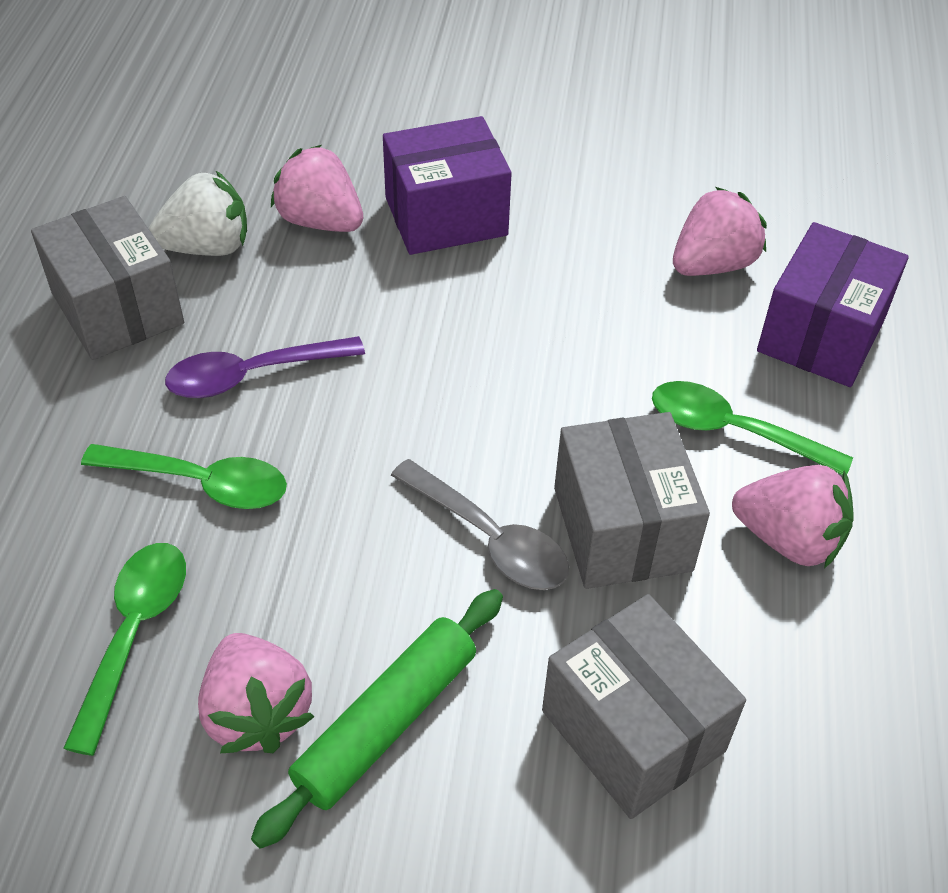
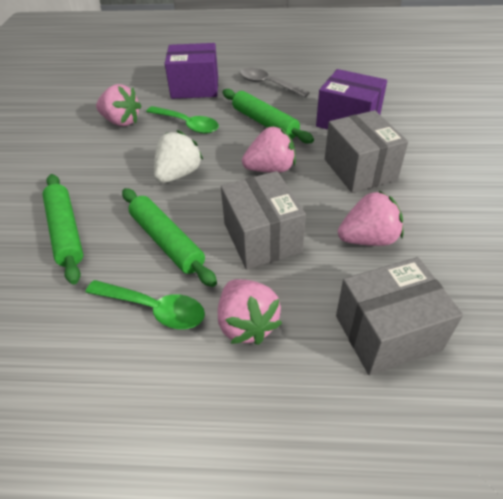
green rolling pin: 1 -> 3
green spoon: 3 -> 2
purple spoon: 1 -> 0

